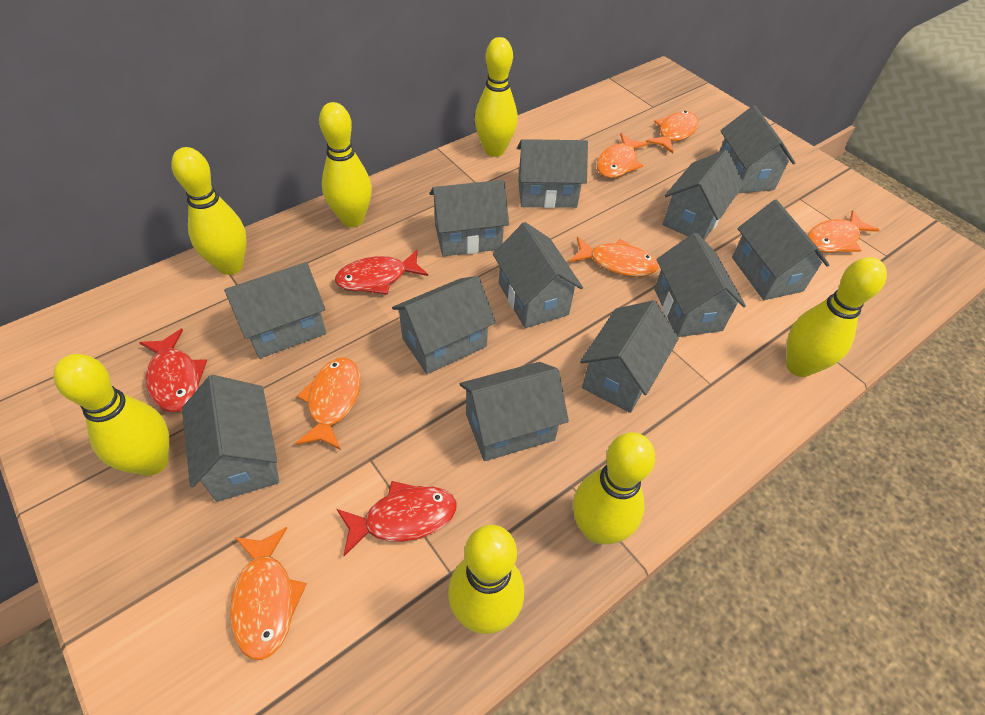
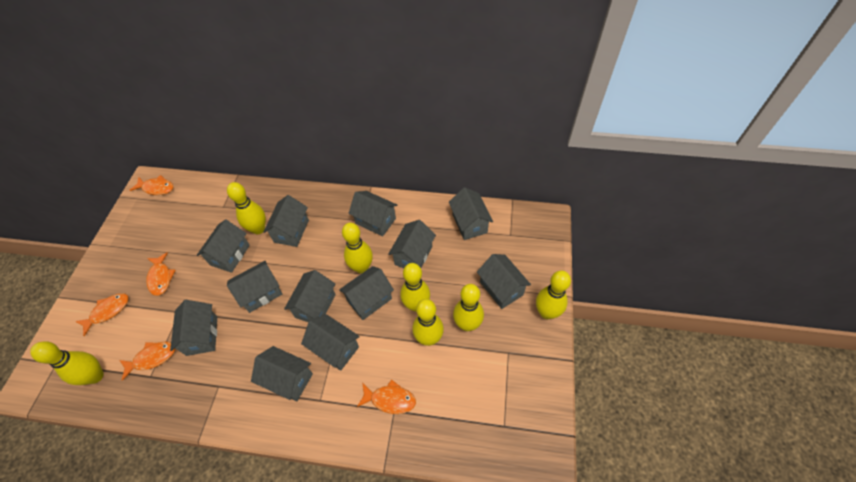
orange fish: 6 -> 5
red fish: 3 -> 0

